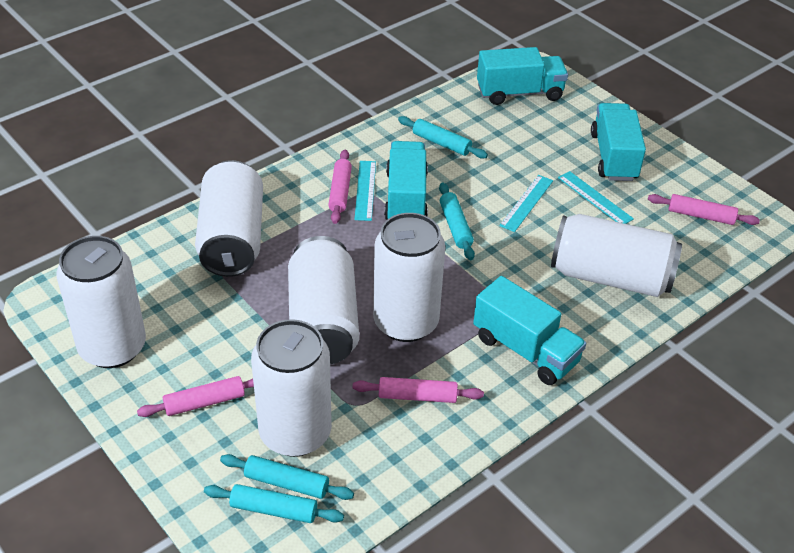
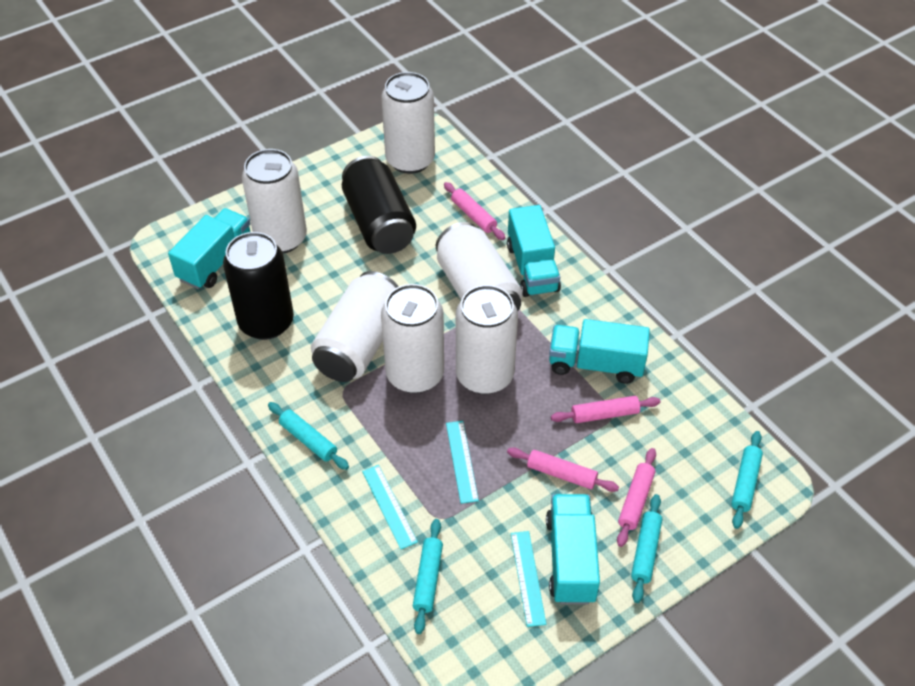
black can: 0 -> 2

